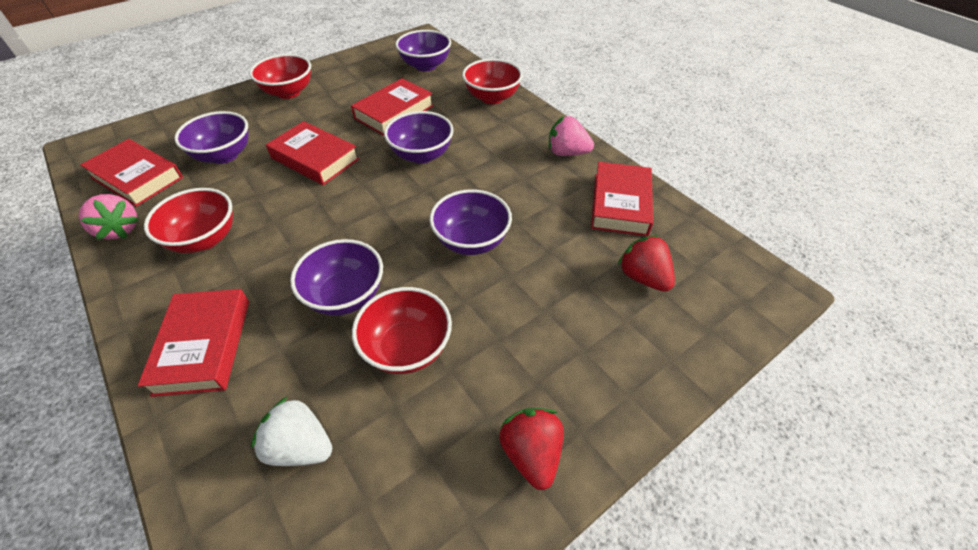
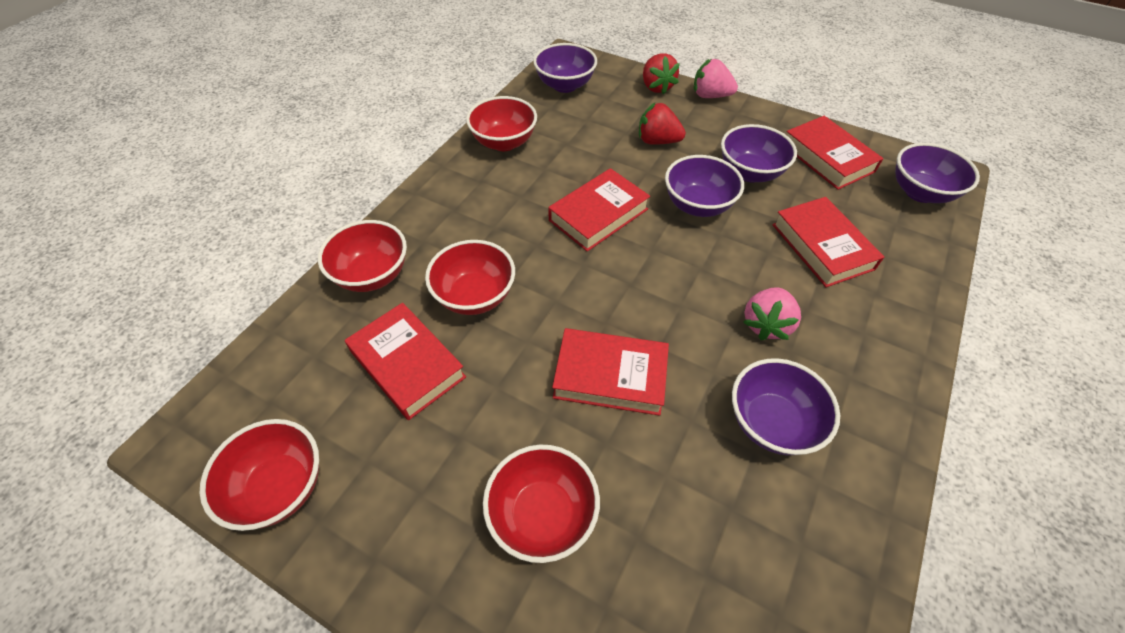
red bowl: 4 -> 5
white strawberry: 1 -> 0

